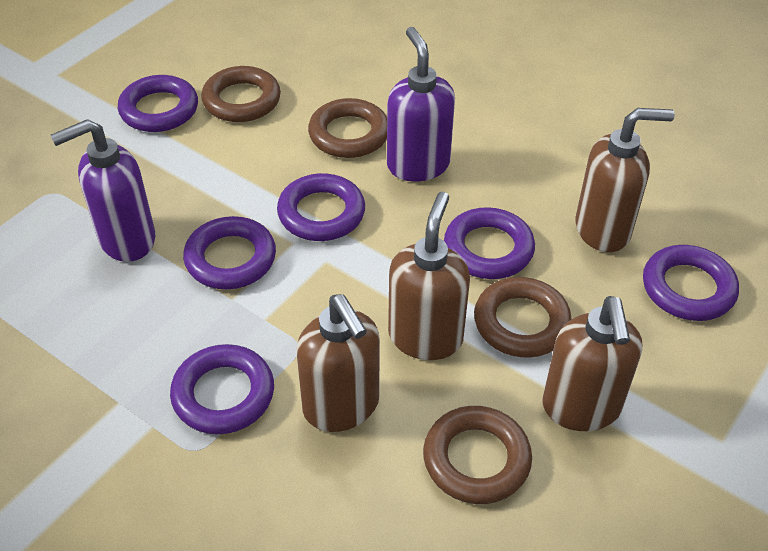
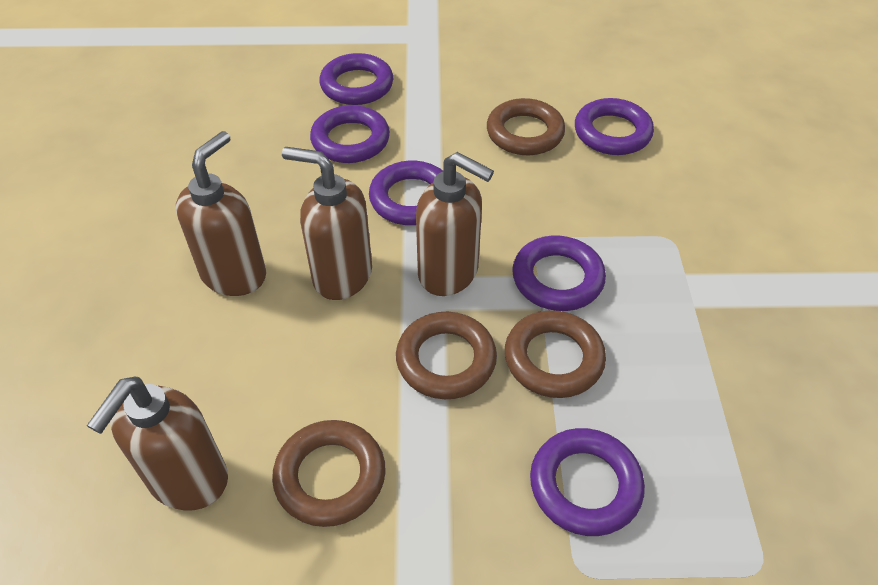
purple soap dispenser: 2 -> 0

